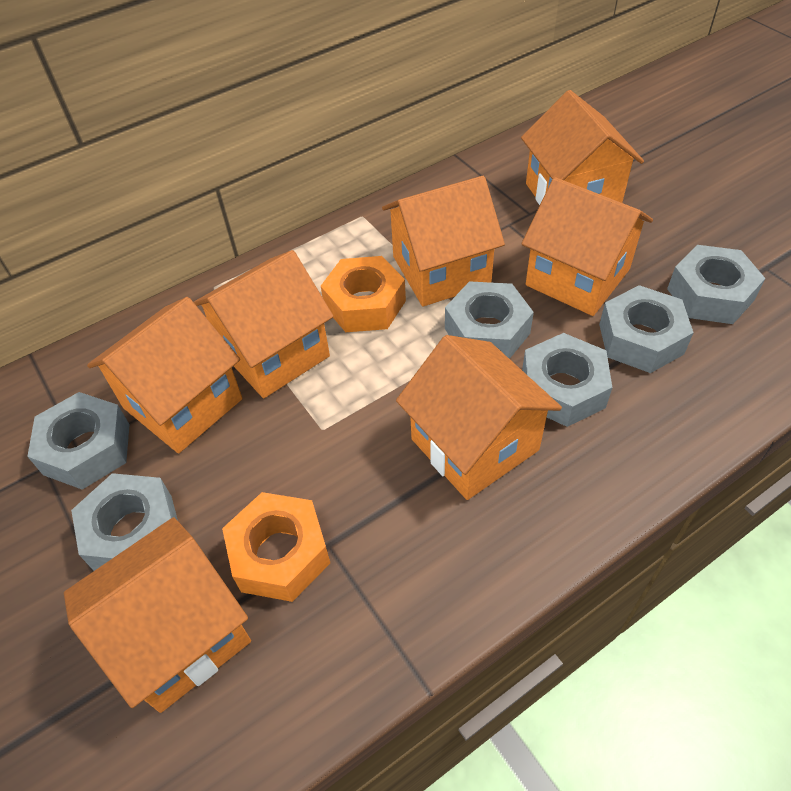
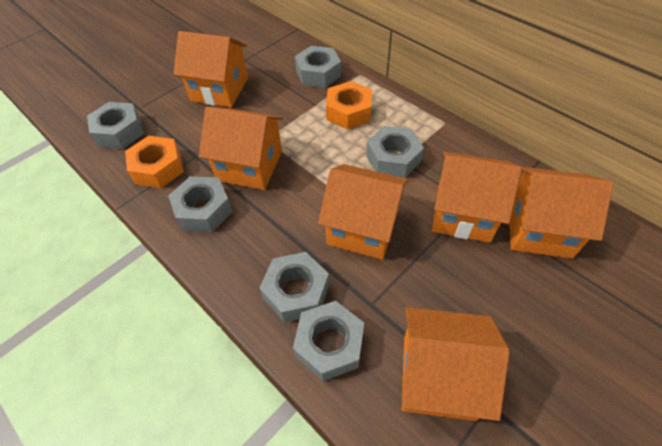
orange house: 7 -> 6

